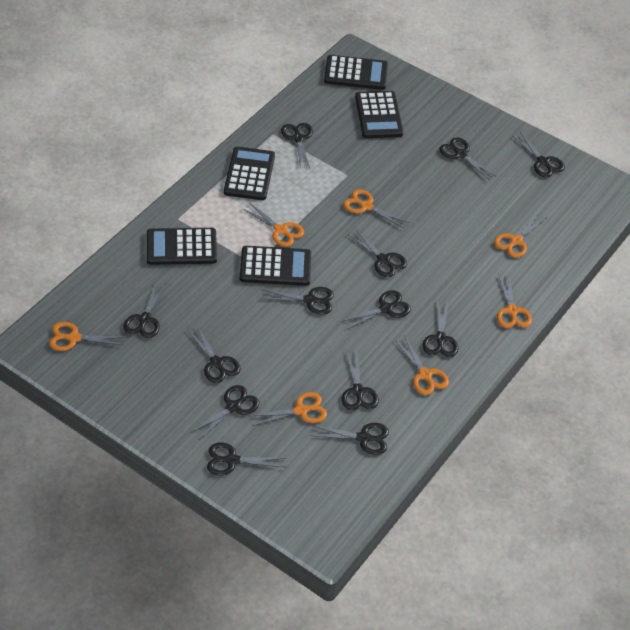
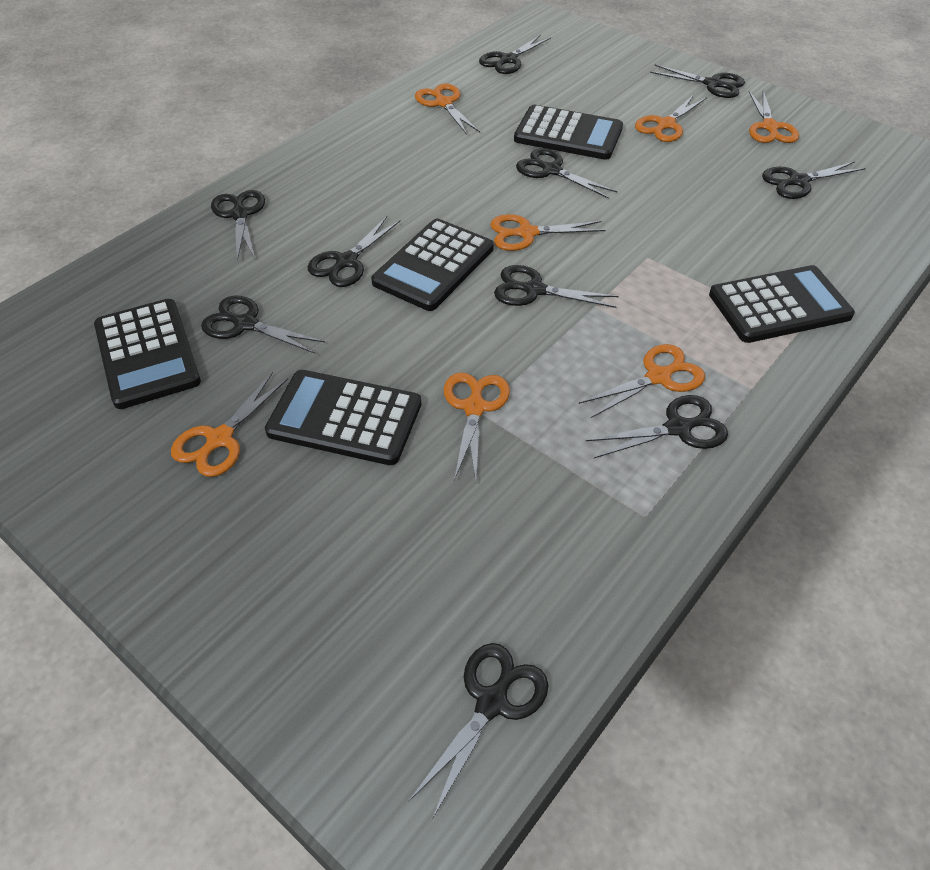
black scissors: 13 -> 10

